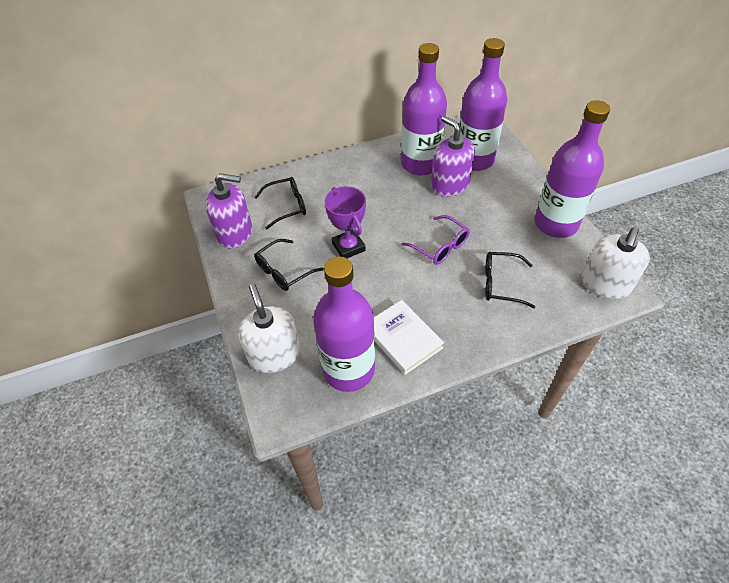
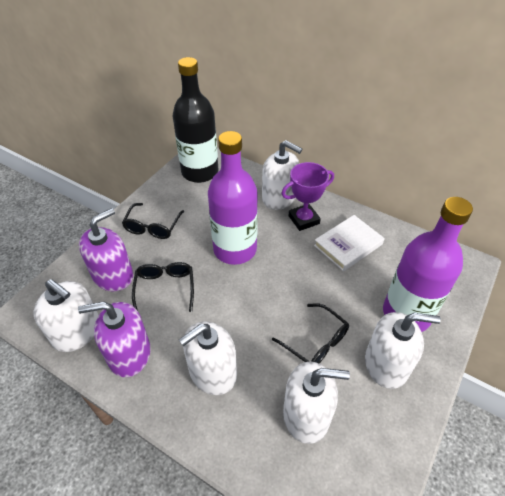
black bottle: 0 -> 1
purple bottle: 4 -> 2
purple glasses: 1 -> 0
white soap dispenser: 2 -> 5

